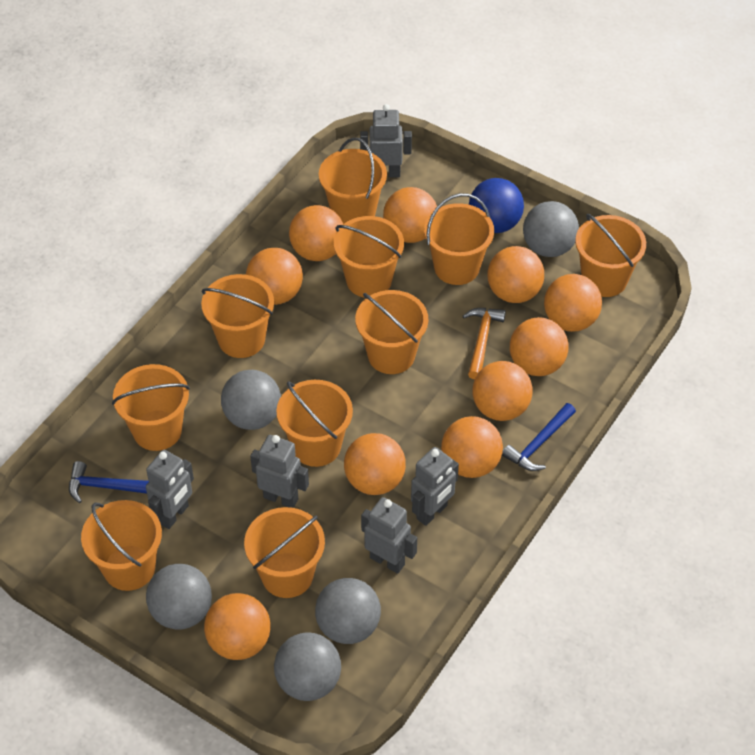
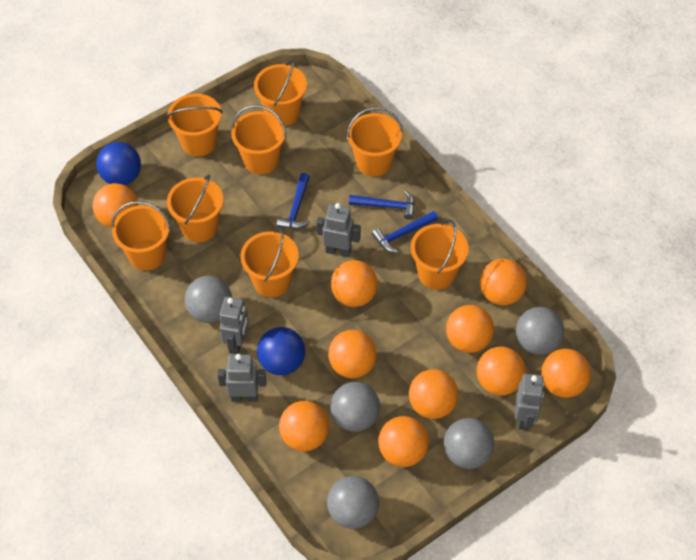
blue ball: 1 -> 2
blue hammer: 2 -> 3
grey robot: 5 -> 4
orange bucket: 10 -> 8
orange hammer: 1 -> 0

